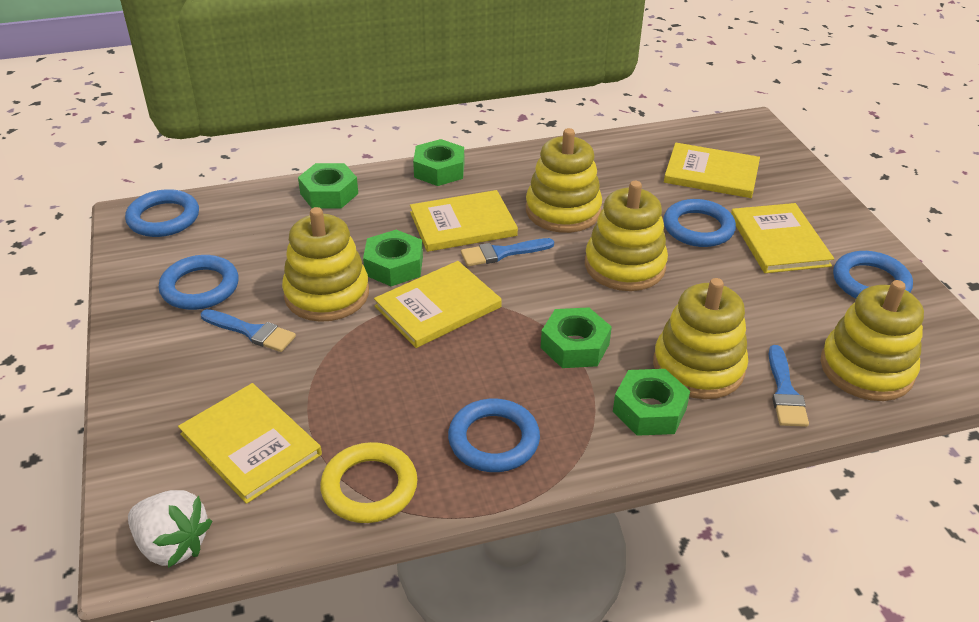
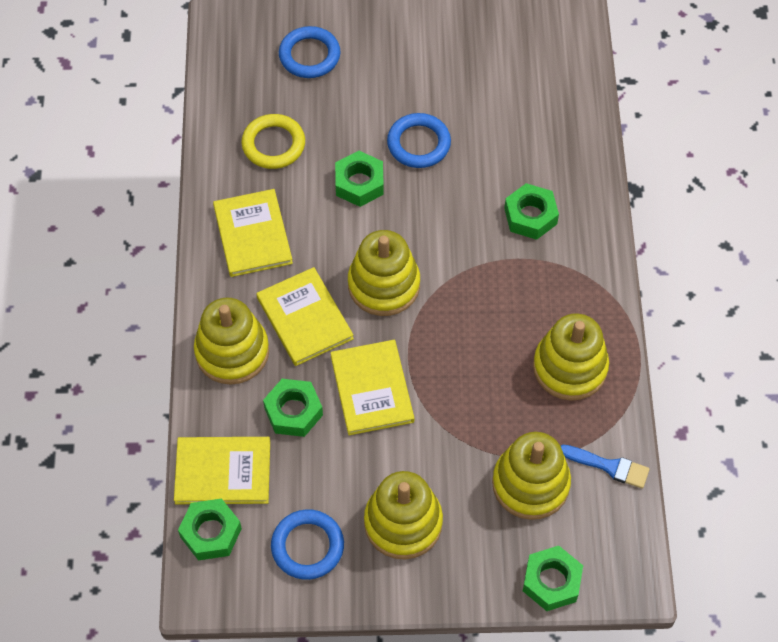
blue brush: 3 -> 1
blue ring: 5 -> 3
white strawberry: 1 -> 0
yellow book: 5 -> 4

